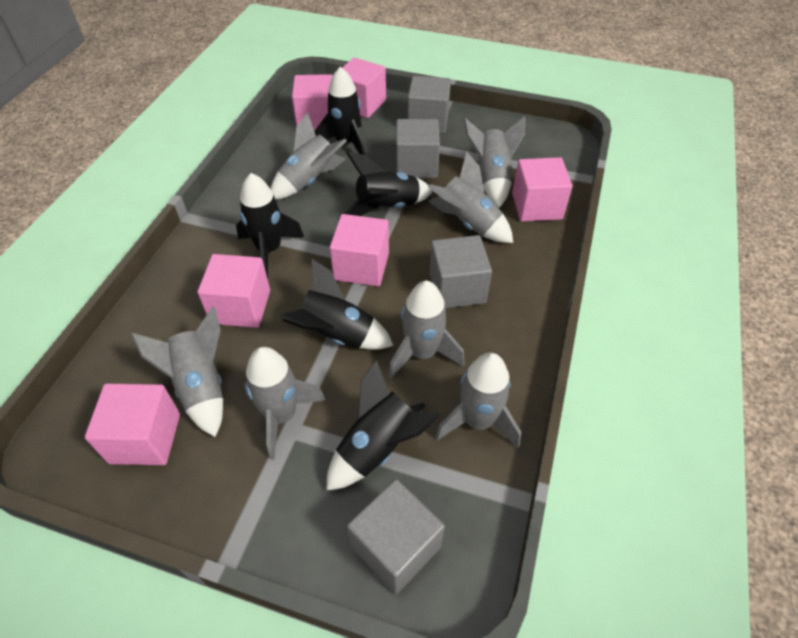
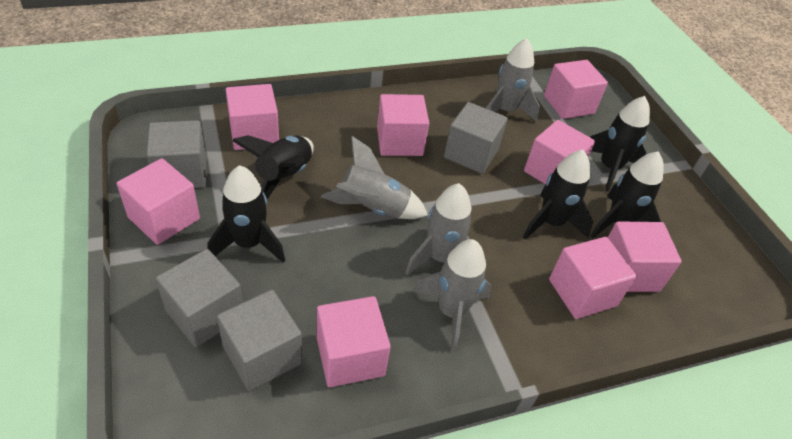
grey rocket: 7 -> 4
pink cube: 6 -> 8

